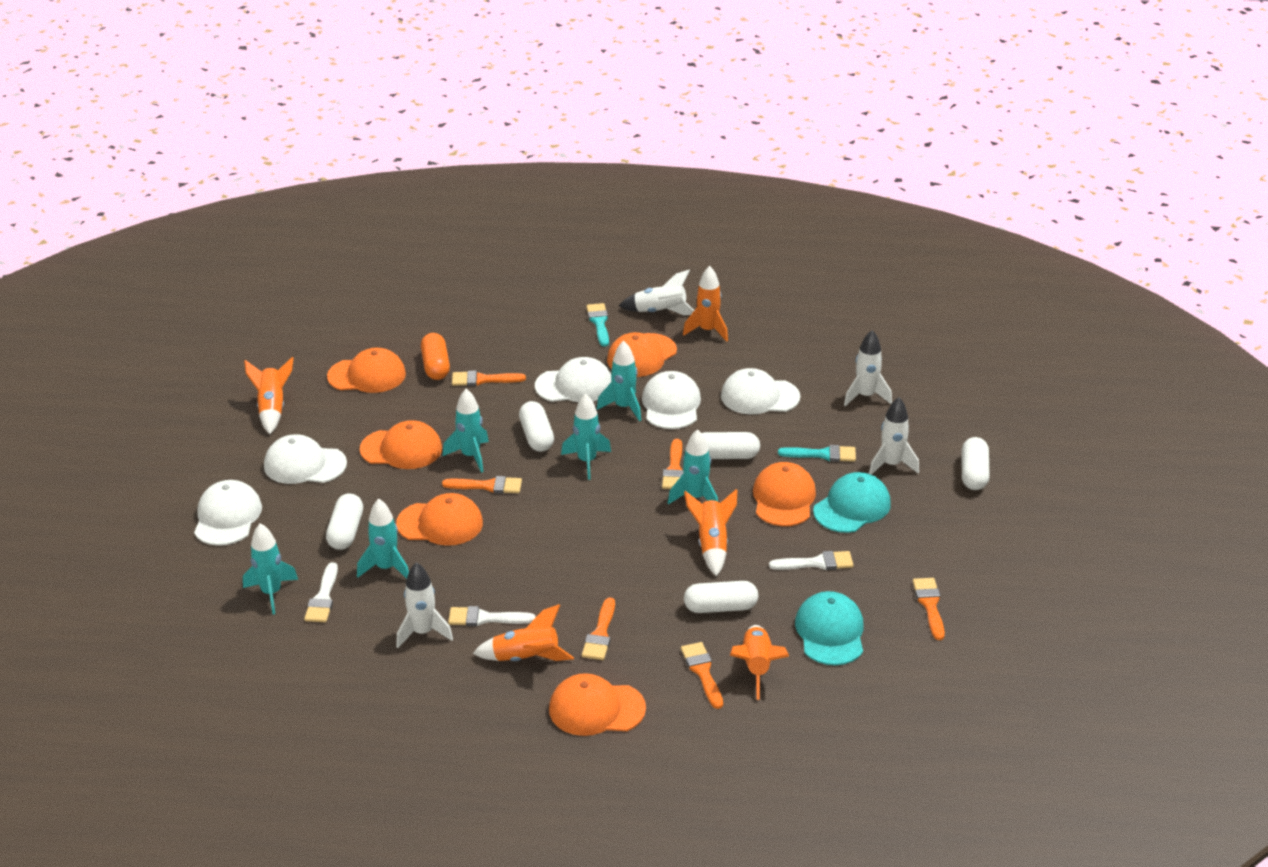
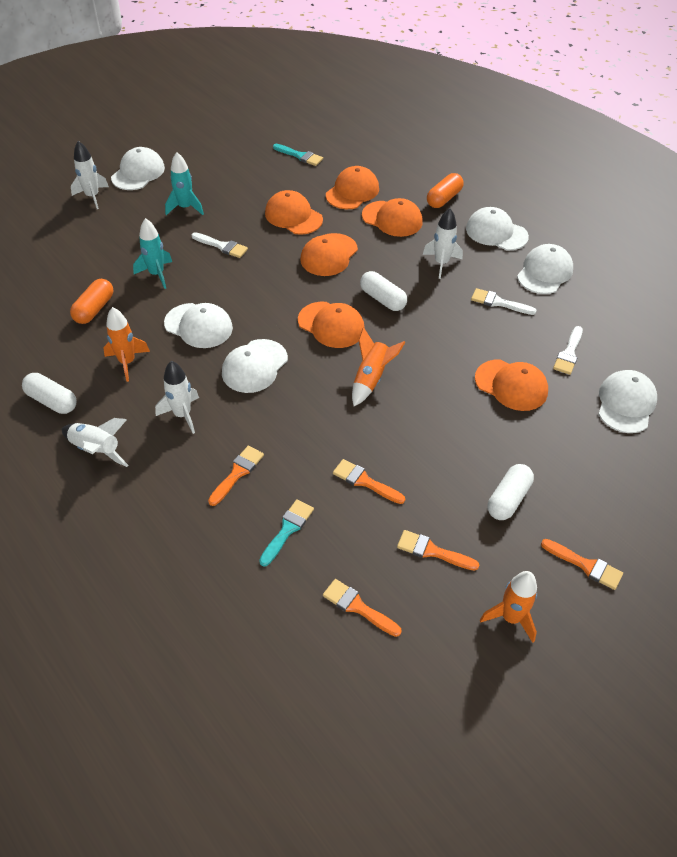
orange brush: 6 -> 5
orange capsule: 1 -> 2
orange rocket: 5 -> 3
turquoise cap: 2 -> 0
turquoise rocket: 6 -> 2
white cap: 5 -> 6
white capsule: 5 -> 3

